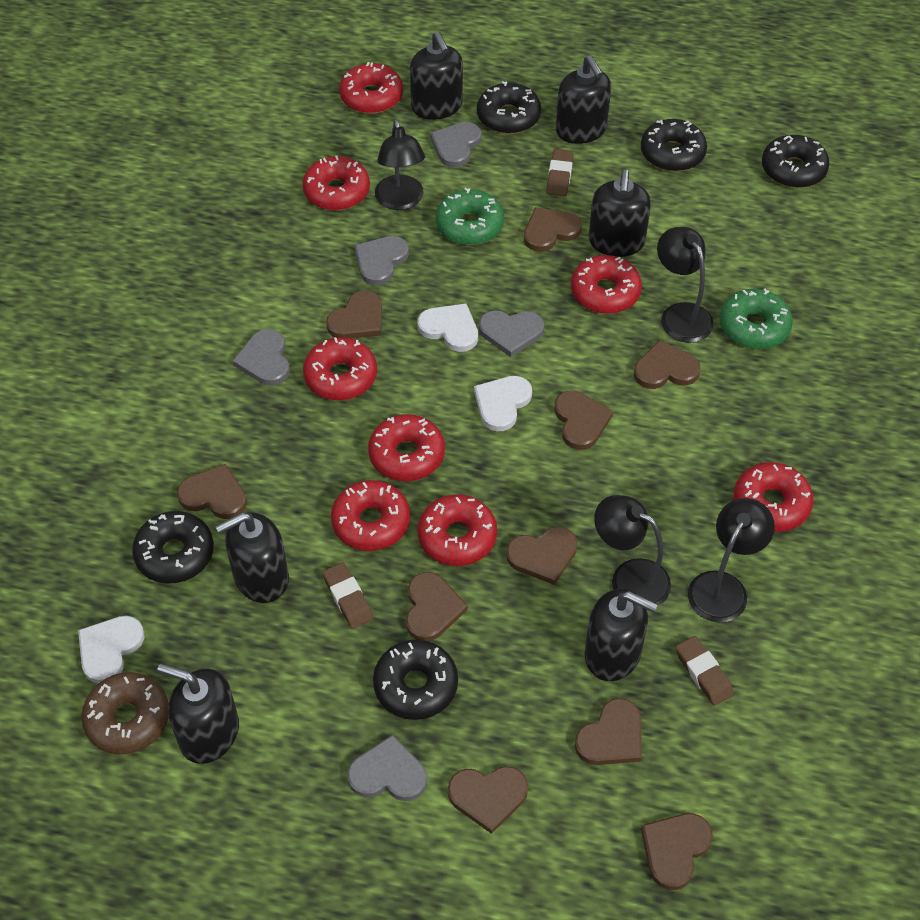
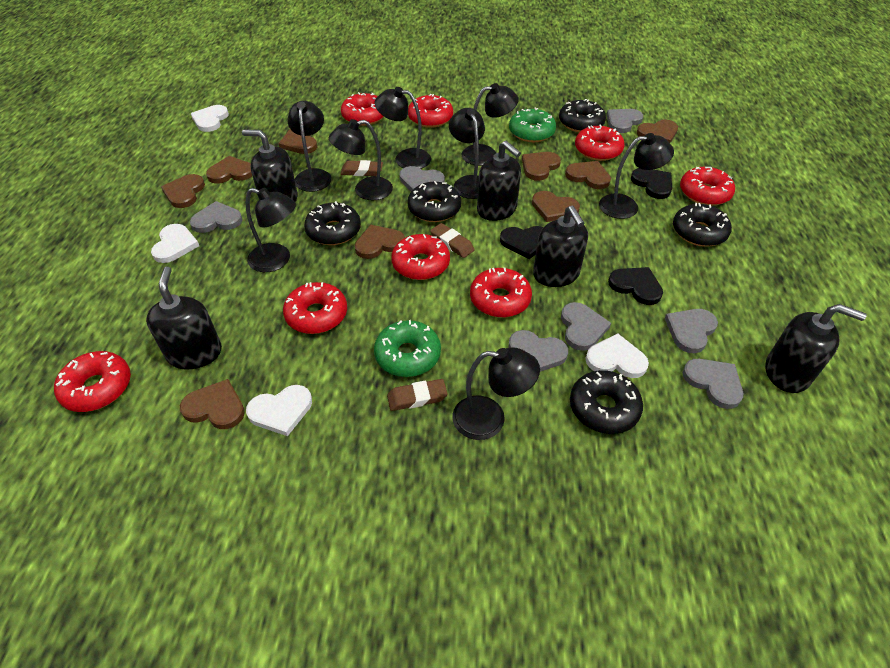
black heart: 0 -> 3
black lamp: 4 -> 8
black soap dispenser: 6 -> 5
brown donut: 1 -> 0
brown heart: 10 -> 9
grey heart: 5 -> 7
white heart: 3 -> 4

